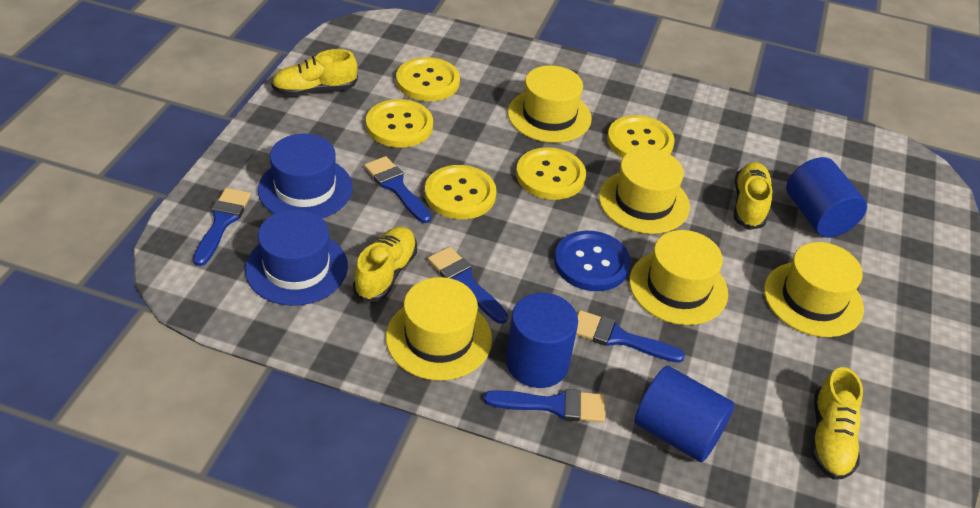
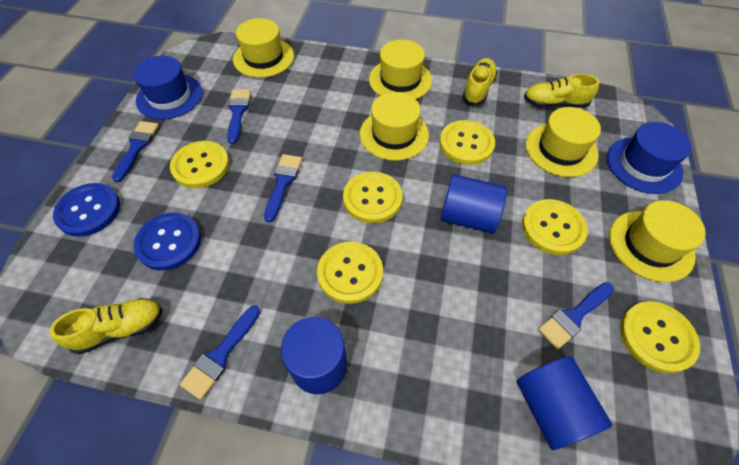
blue button: 1 -> 2
yellow button: 5 -> 6
yellow shoe: 4 -> 3

